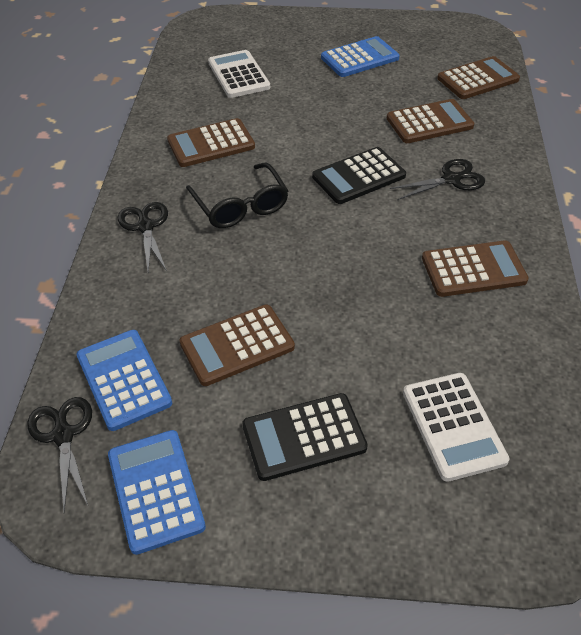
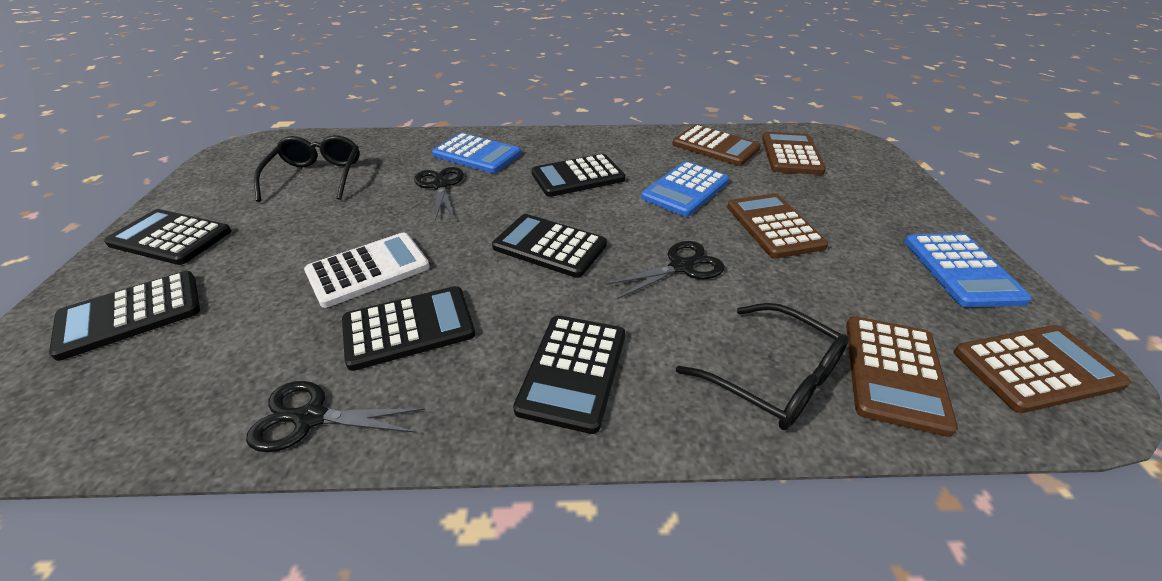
black calculator: 2 -> 6
black glasses: 1 -> 2
white calculator: 2 -> 1

